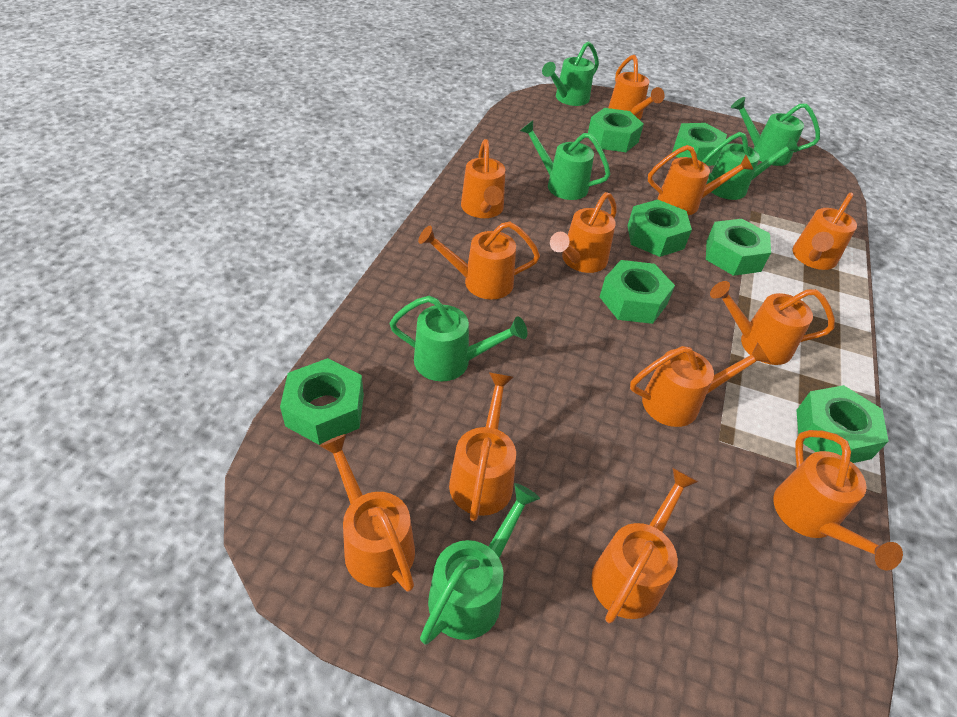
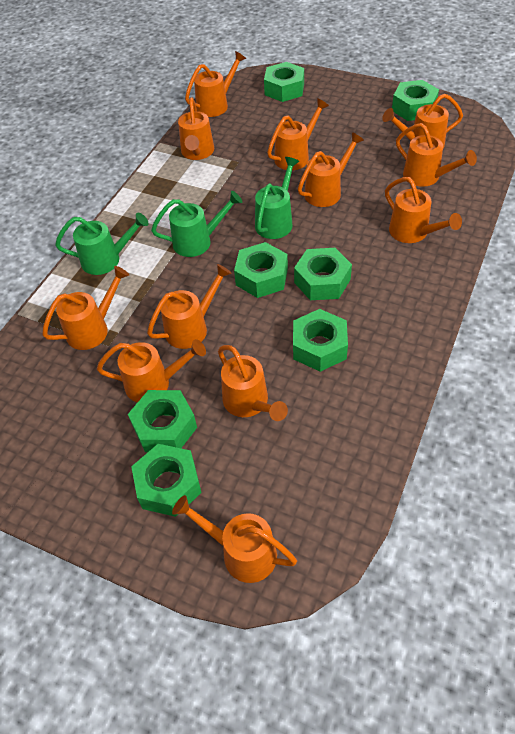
green watering can: 6 -> 3

